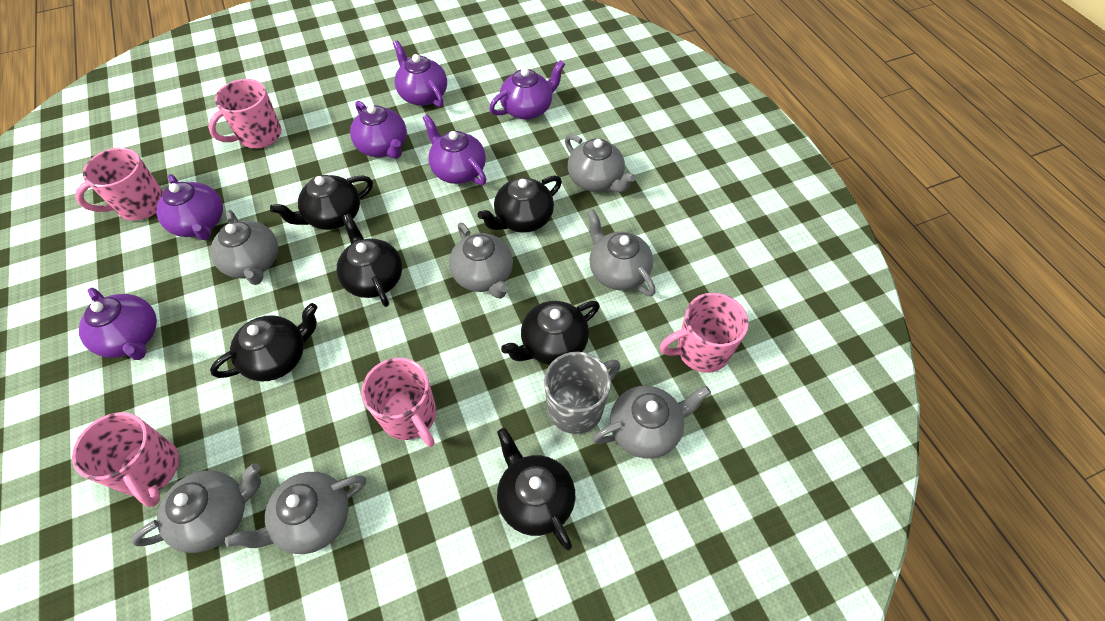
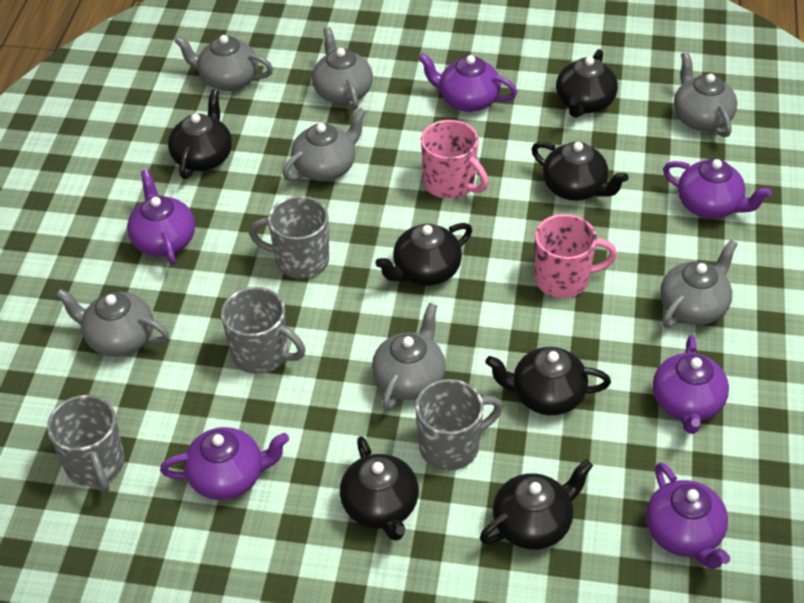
black teapot: 6 -> 7
grey mug: 1 -> 4
pink mug: 5 -> 2

